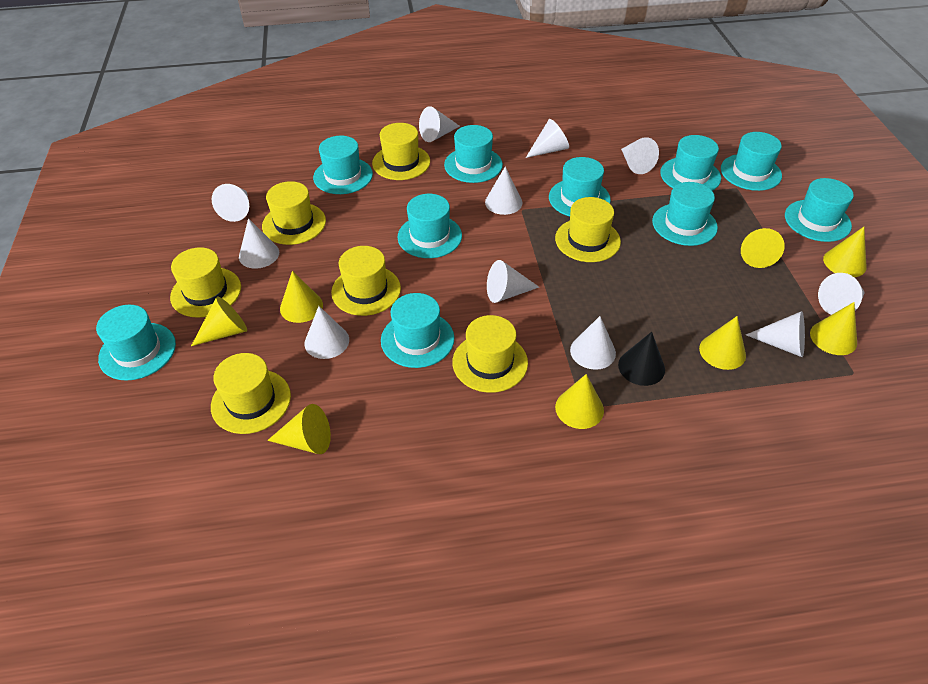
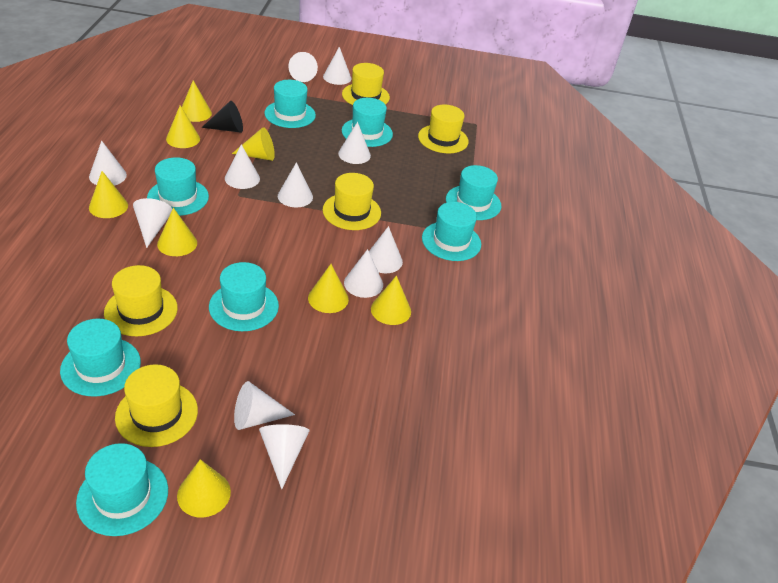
turquoise hat: 10 -> 8
yellow hat: 7 -> 5

